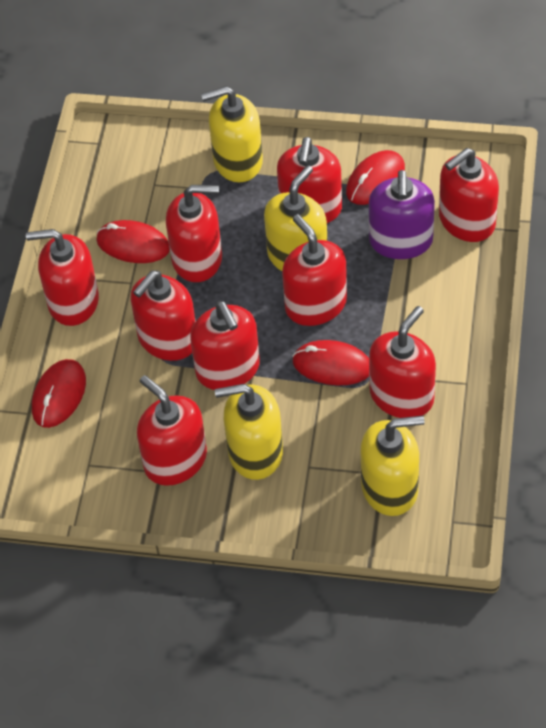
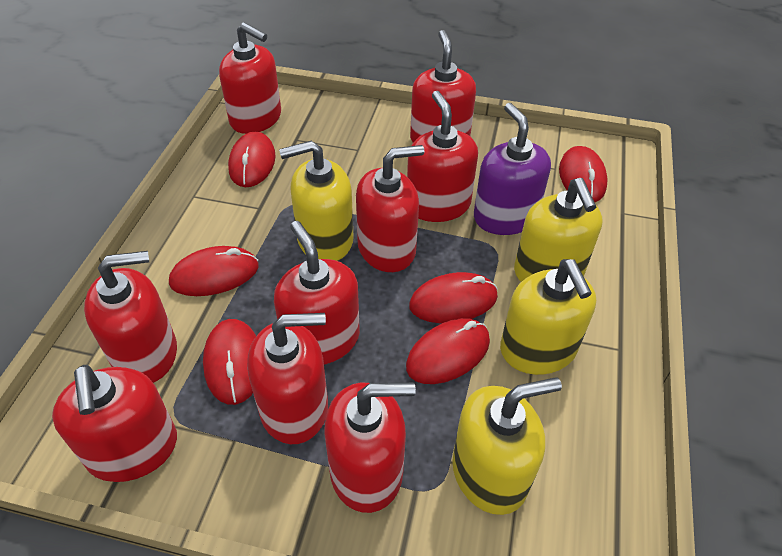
red mouse: 4 -> 6

